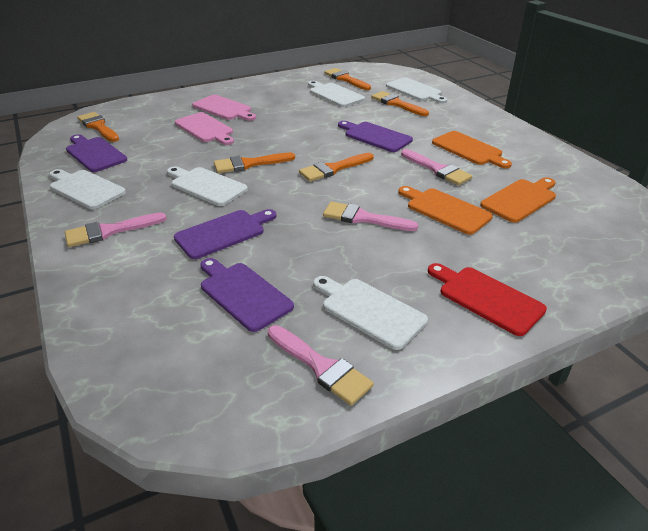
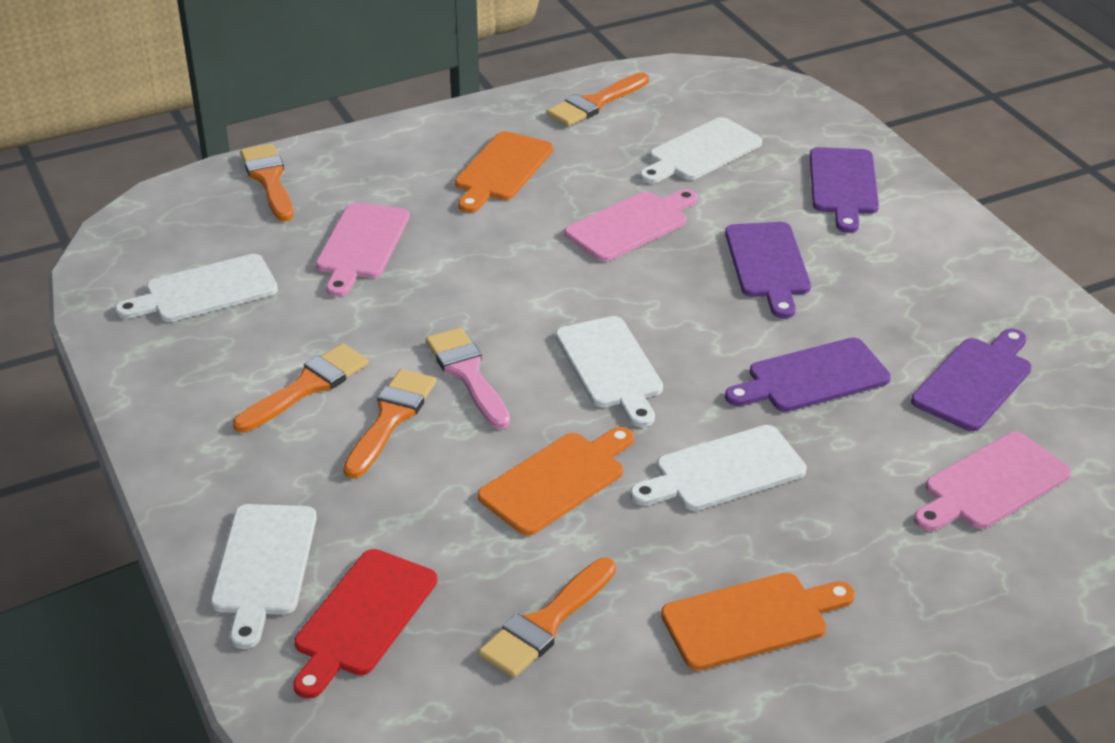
pink brush: 4 -> 1
pink cutting board: 2 -> 3

